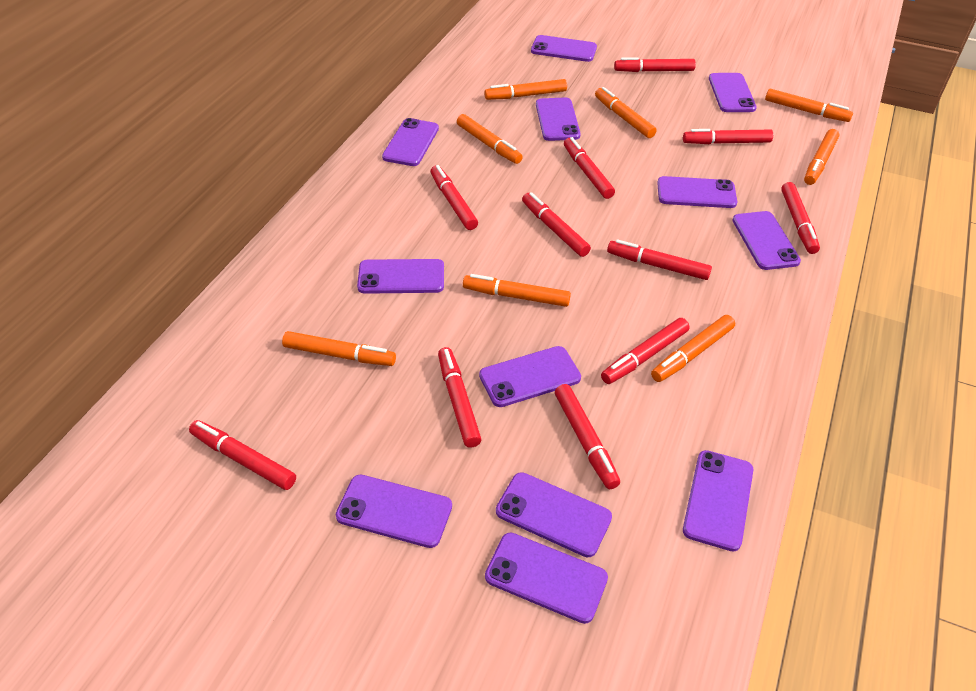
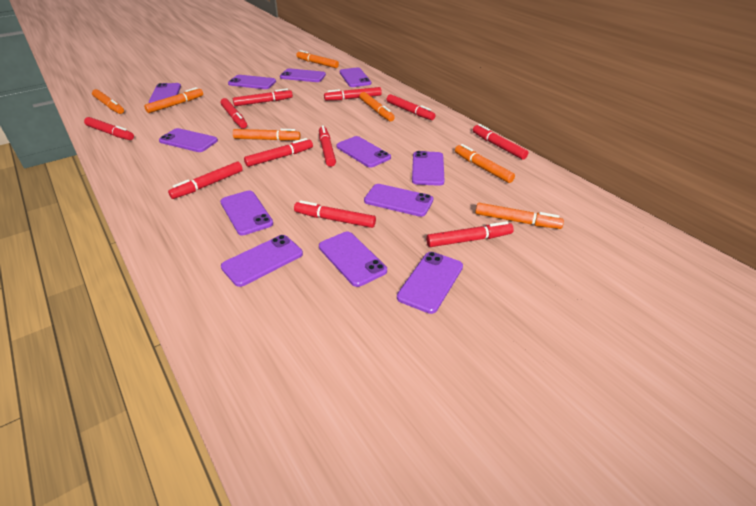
orange marker: 8 -> 7

